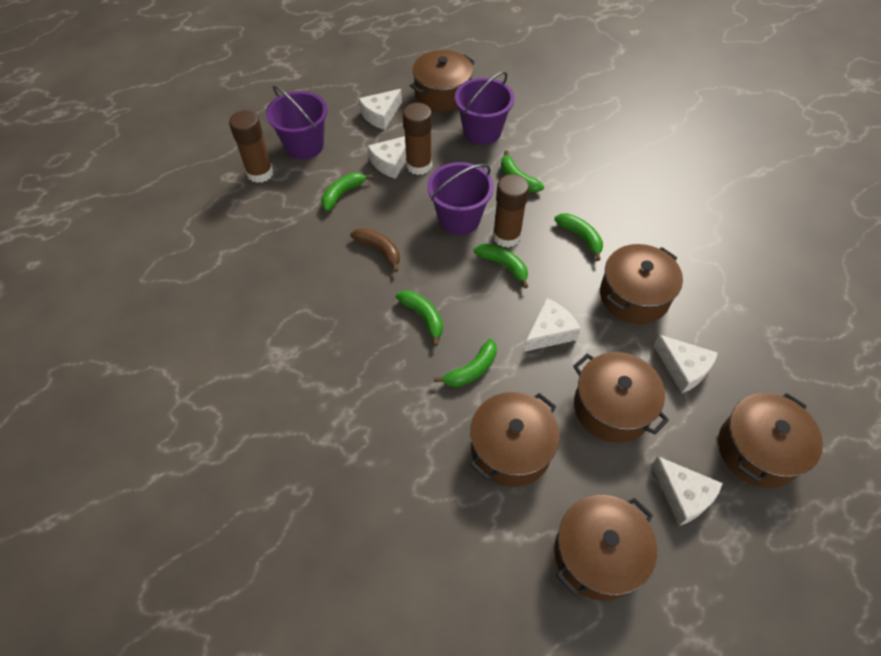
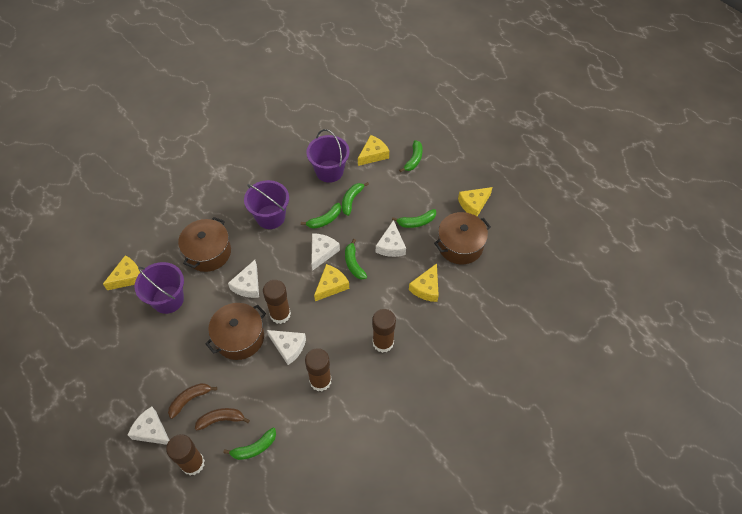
brown banana: 1 -> 2
brown glue stick: 3 -> 4
brown pot: 6 -> 3
yellow cheese: 0 -> 5

